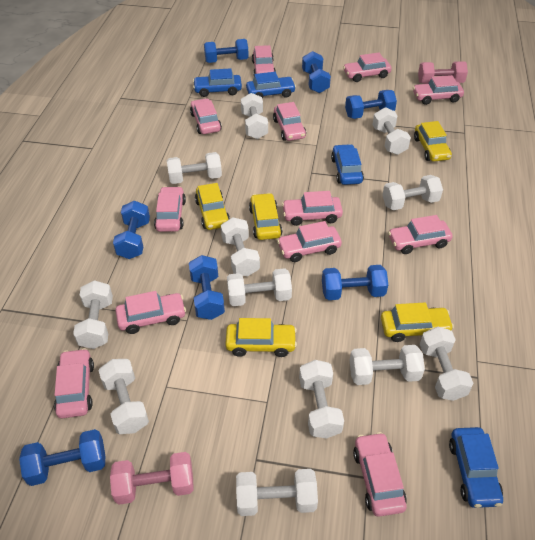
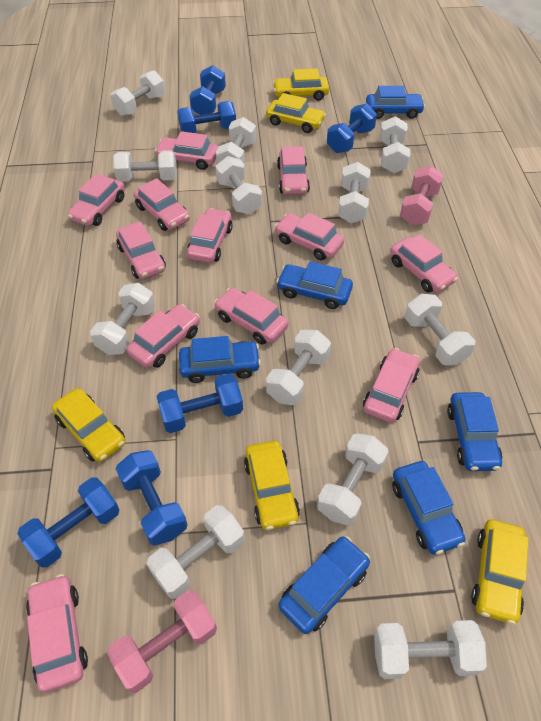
blue car: 4 -> 6
blue dumbbell: 7 -> 6

